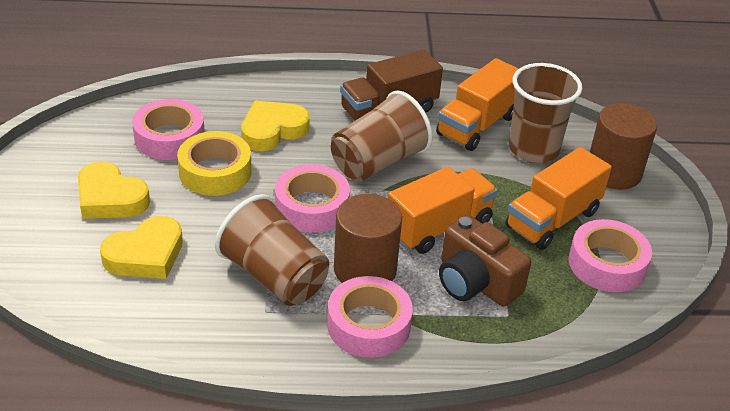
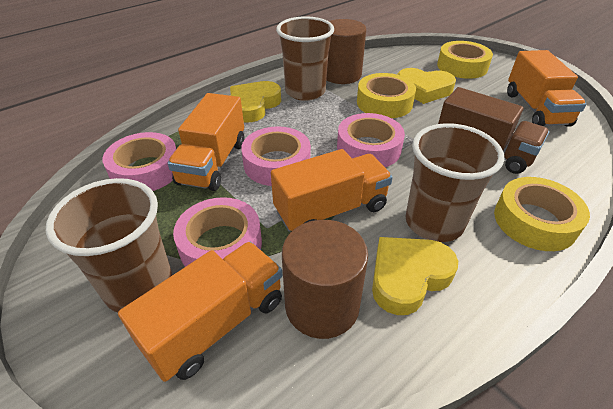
brown camera: 1 -> 0
orange truck: 3 -> 4
yellow tape: 1 -> 3

